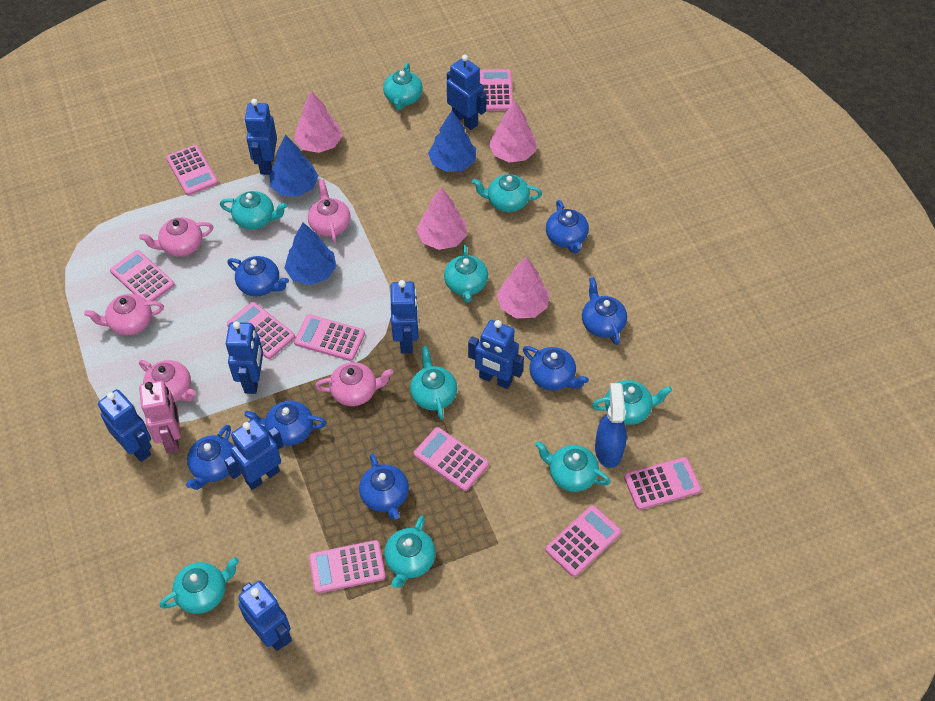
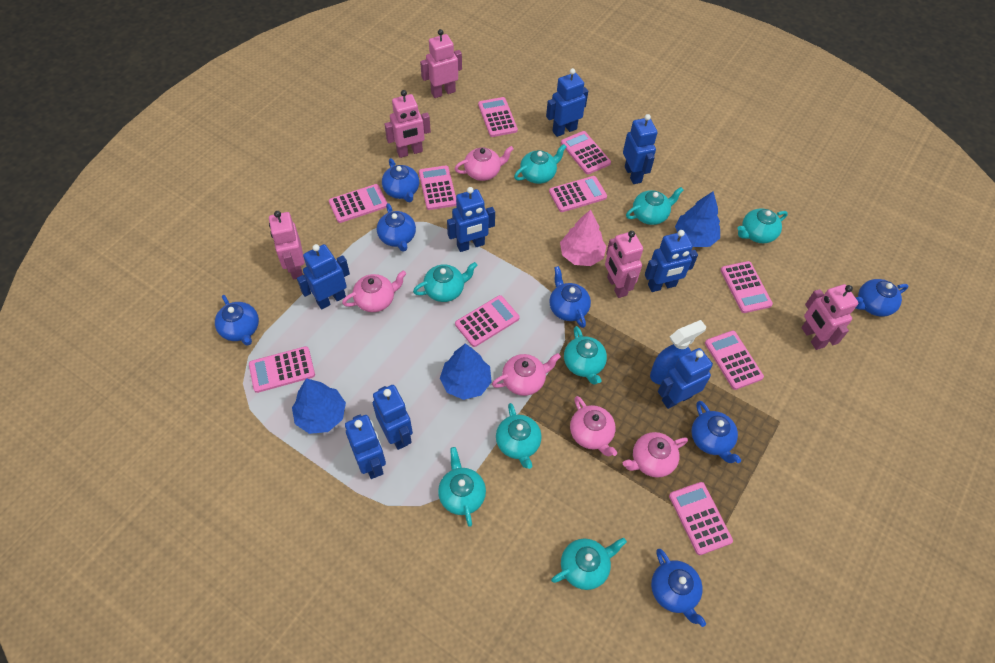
pink calculator: 9 -> 10
pink robot: 1 -> 5
pink tree: 4 -> 1
turquoise teapot: 9 -> 8

